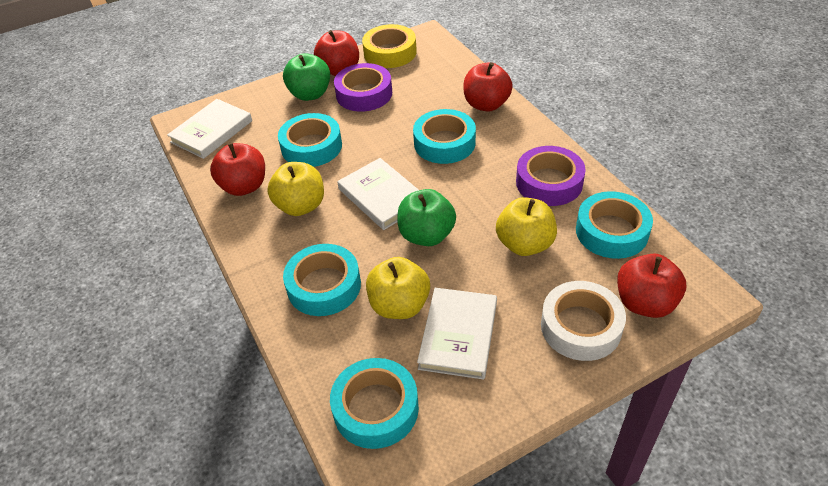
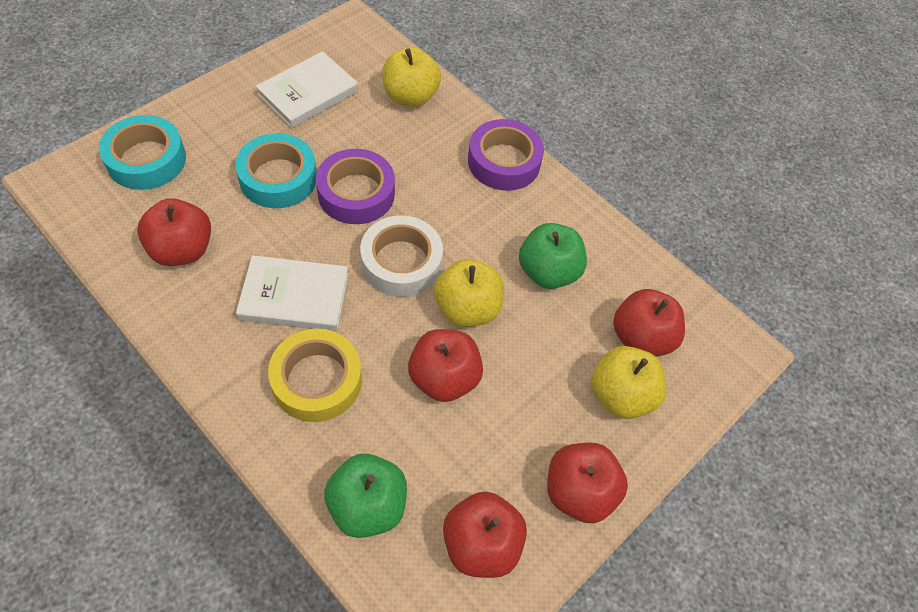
red apple: 4 -> 5
turquoise tape: 5 -> 2
white book: 3 -> 2

